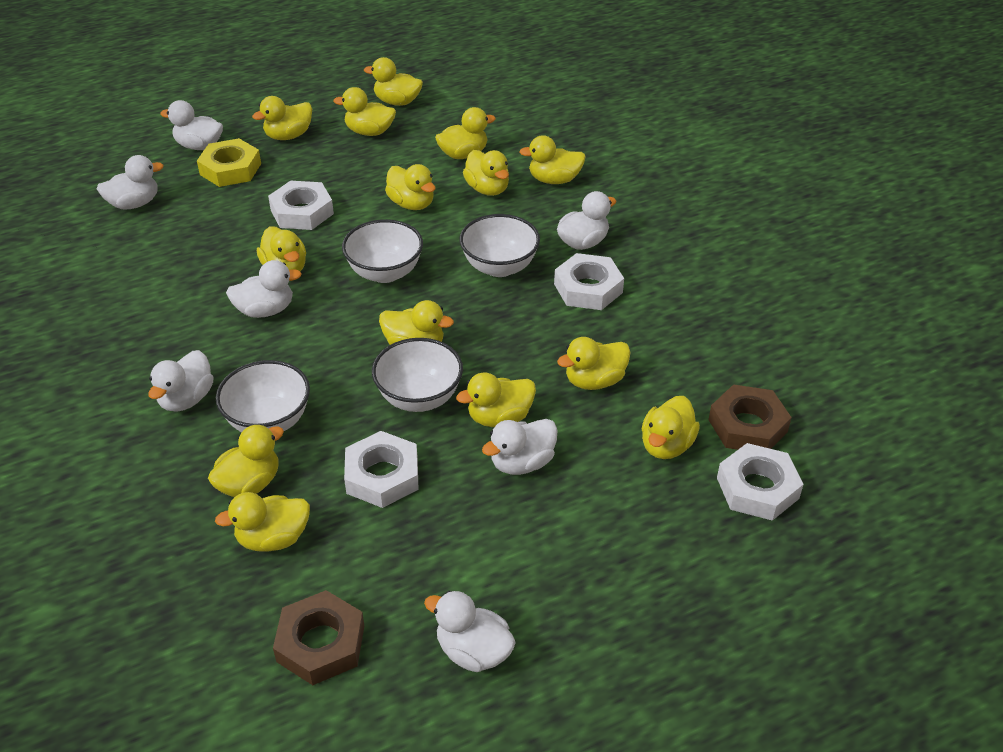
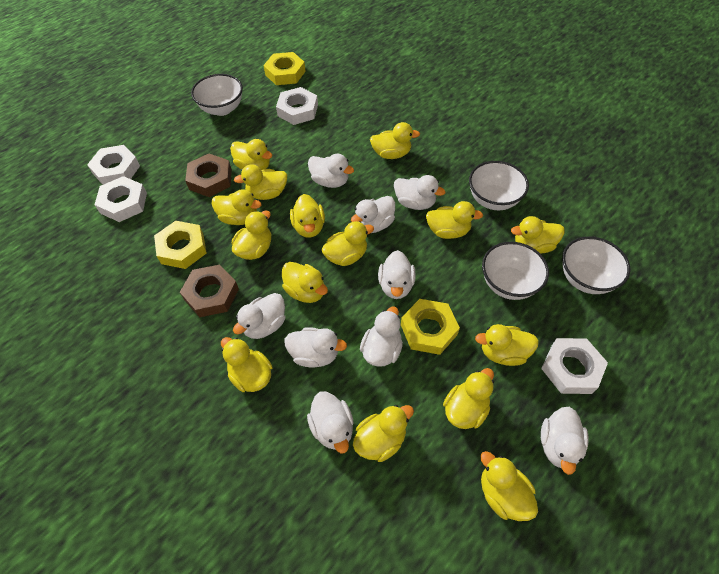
white duck: 7 -> 9
yellow duck: 14 -> 15
yellow nut: 1 -> 3

